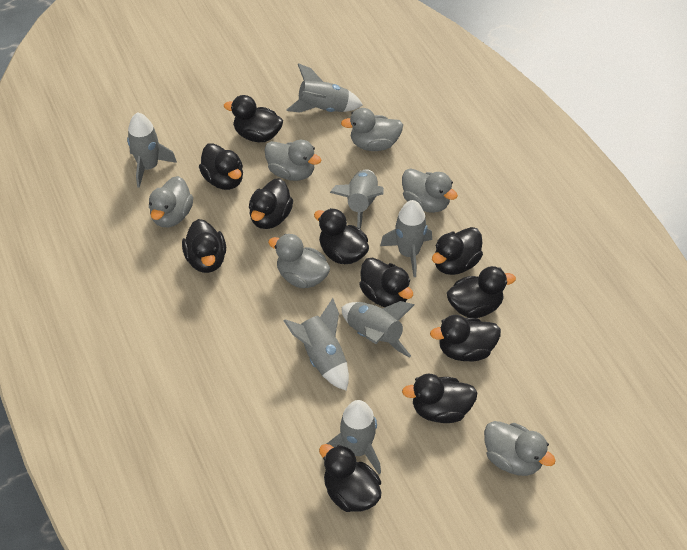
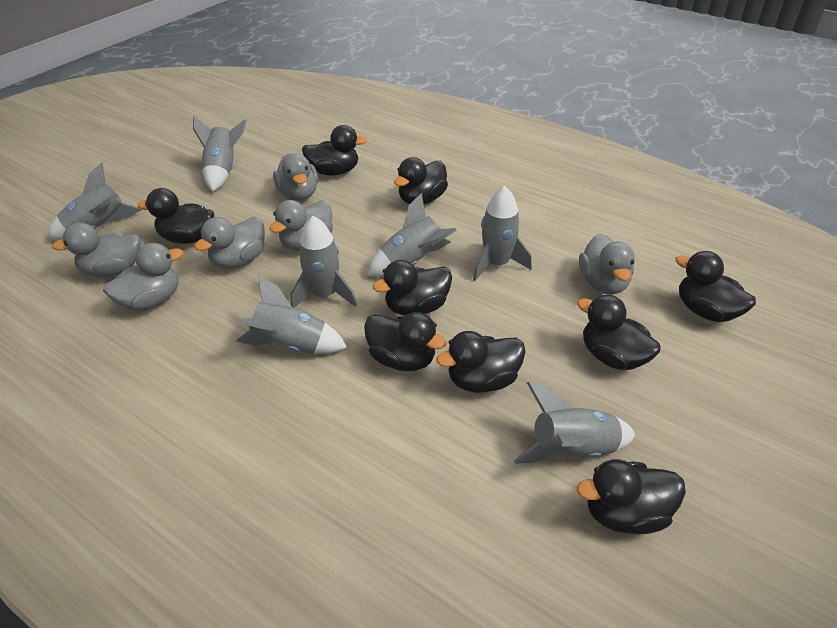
black duck: 11 -> 9

